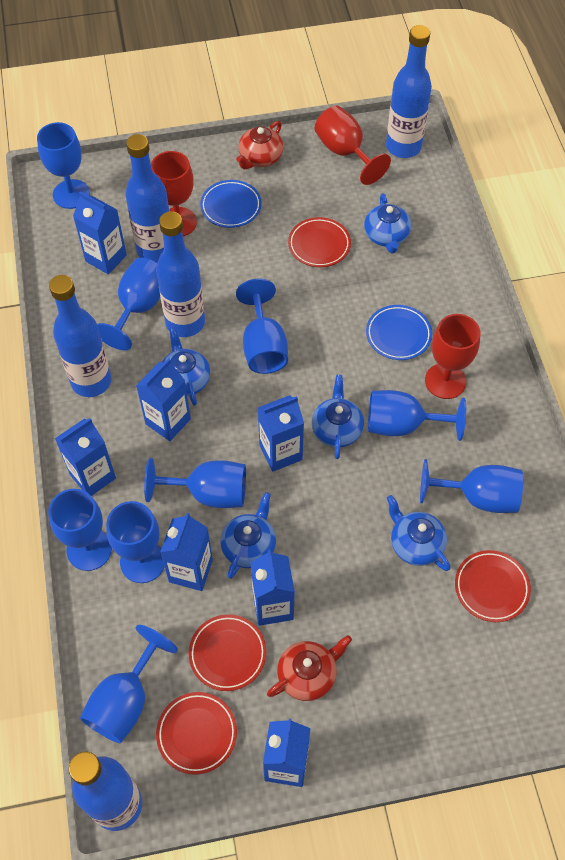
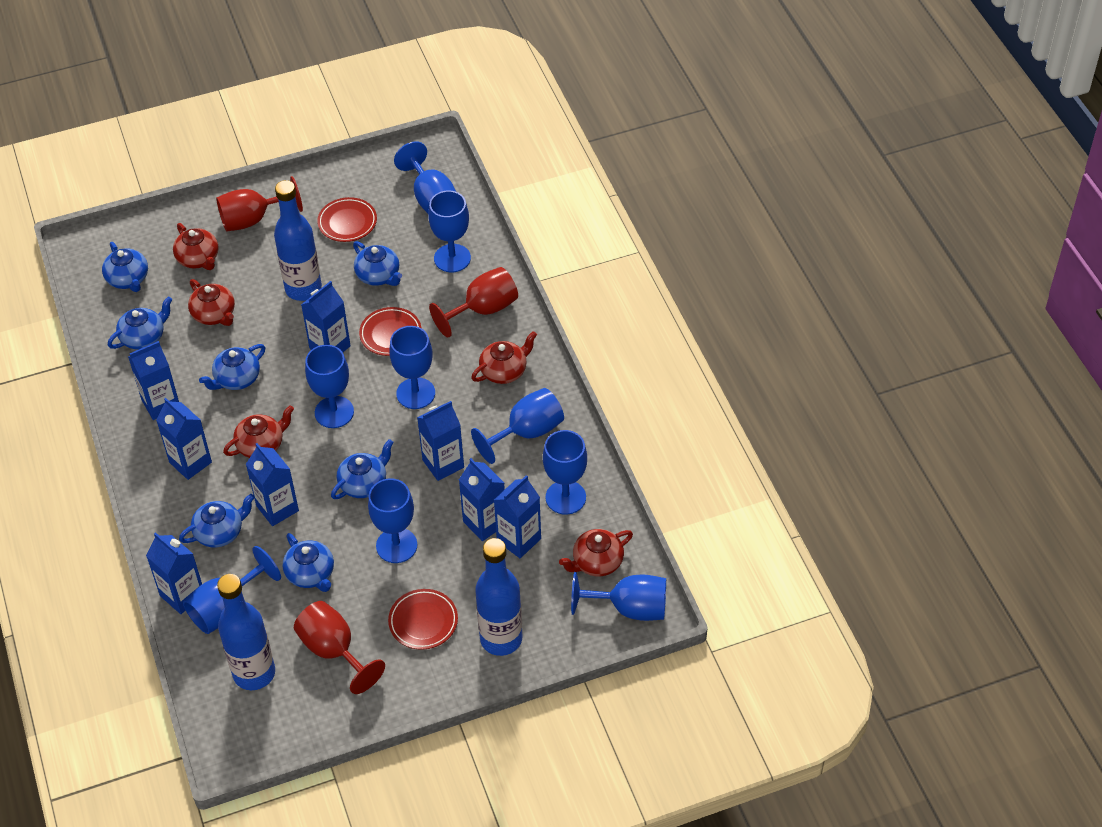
blue bottle: 5 -> 3
blue carton: 7 -> 8
blue plate: 2 -> 0
blue teapot: 5 -> 7
red plate: 4 -> 3
red teapot: 2 -> 5

